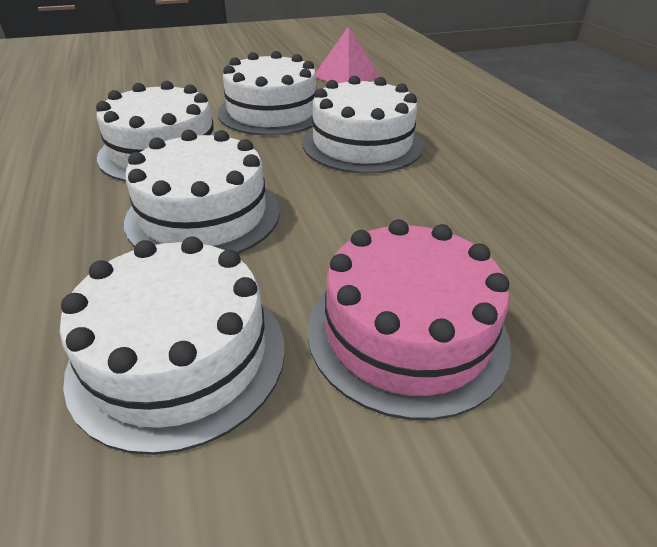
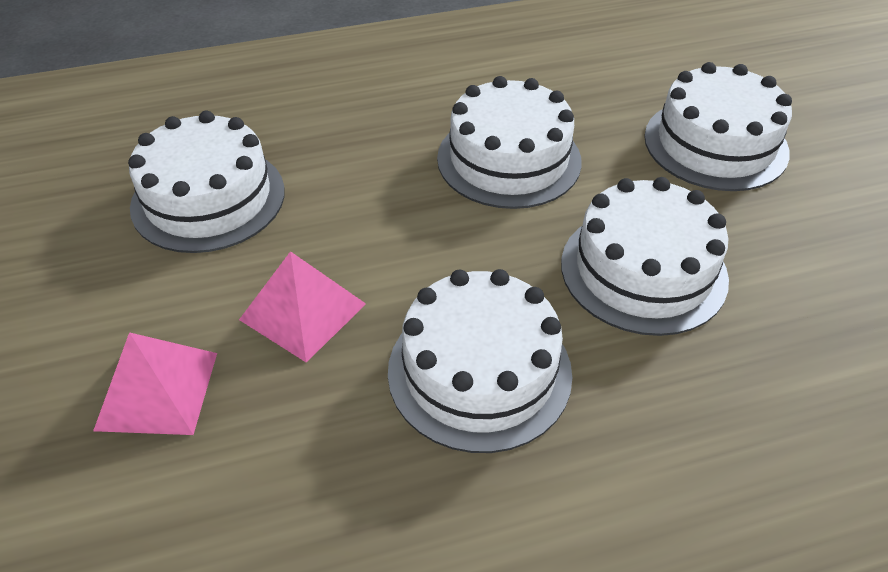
pink cake: 1 -> 0
pink pyramid: 1 -> 2

